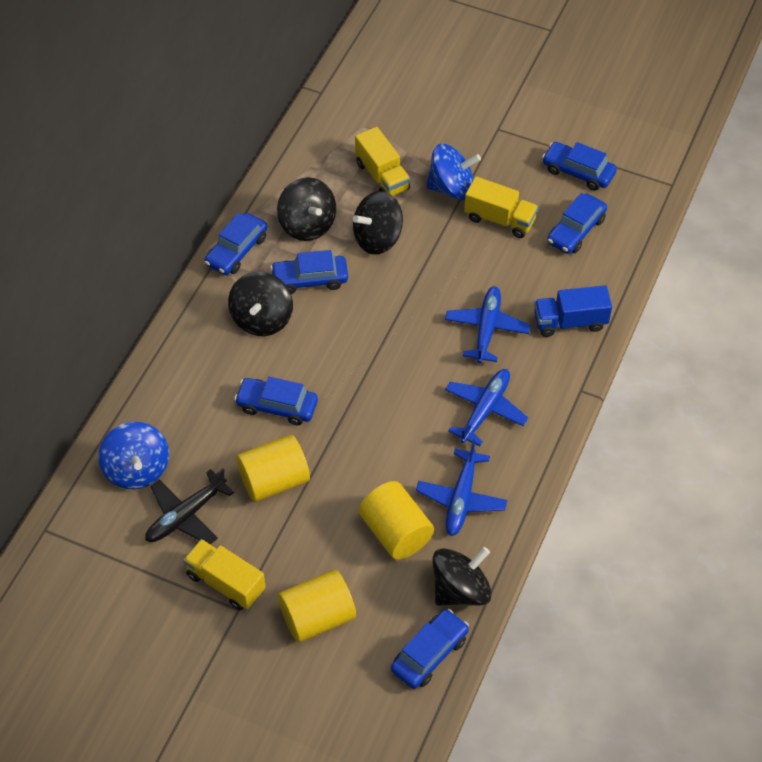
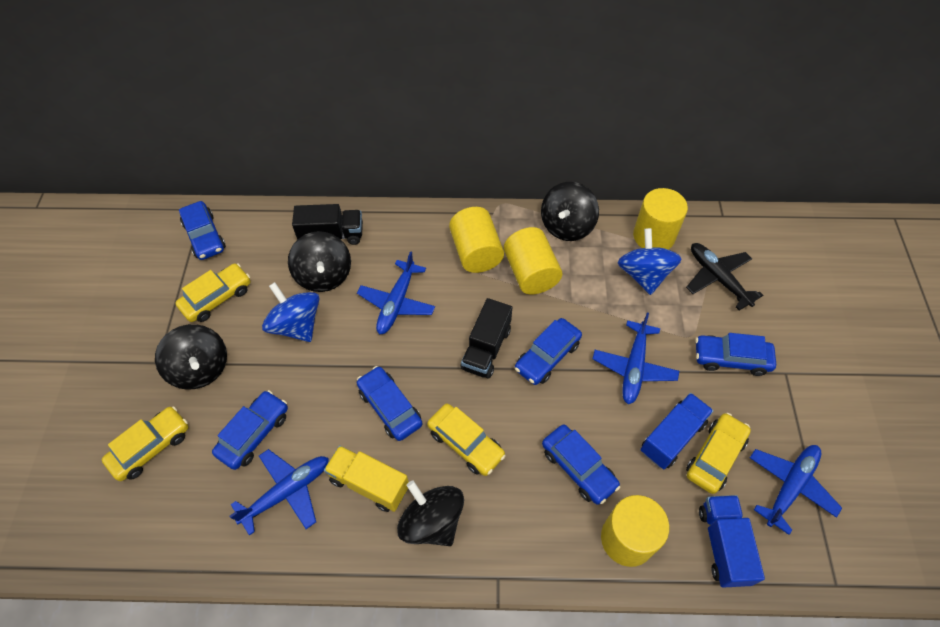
black truck: 0 -> 2
blue plane: 3 -> 4
blue truck: 1 -> 2
yellow car: 0 -> 4
yellow cylinder: 3 -> 4
yellow truck: 3 -> 1

